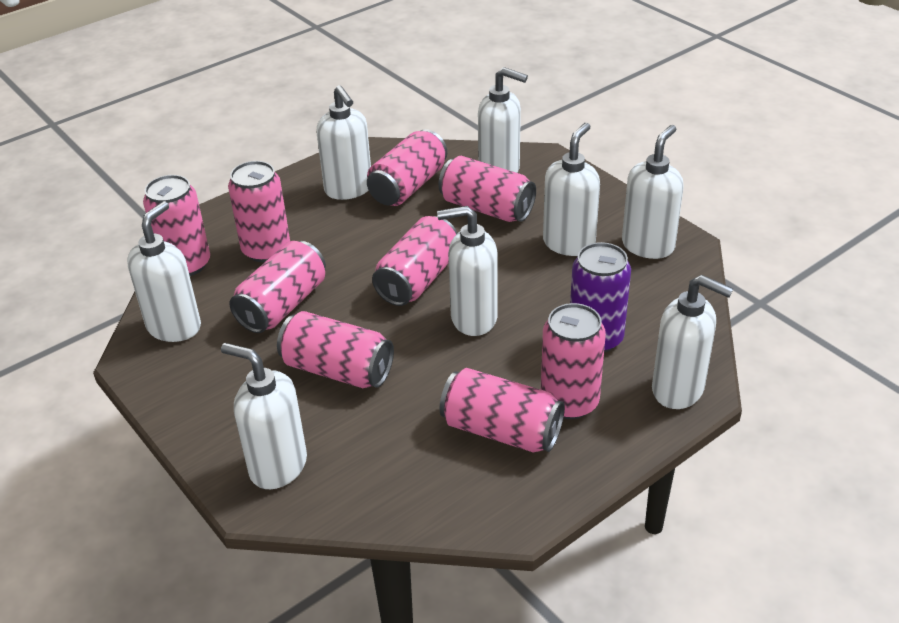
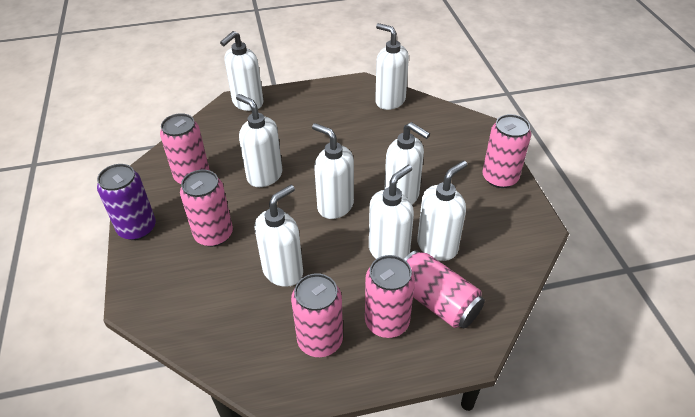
pink can: 9 -> 6

